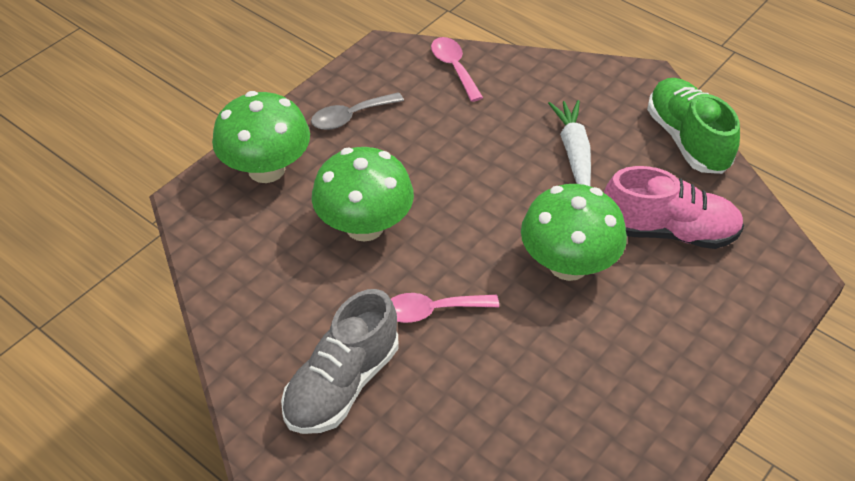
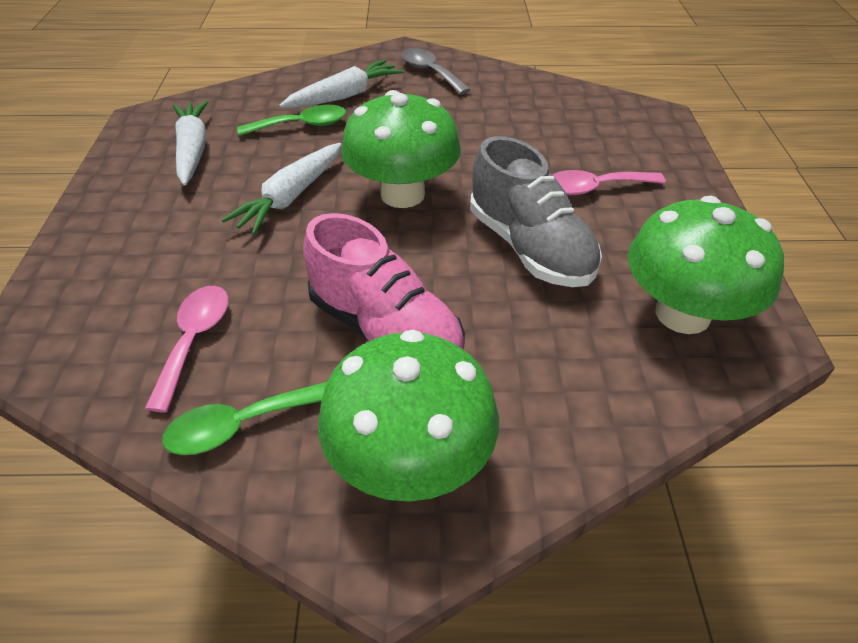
green shoe: 1 -> 0
green spoon: 0 -> 2
white carrot: 1 -> 3

